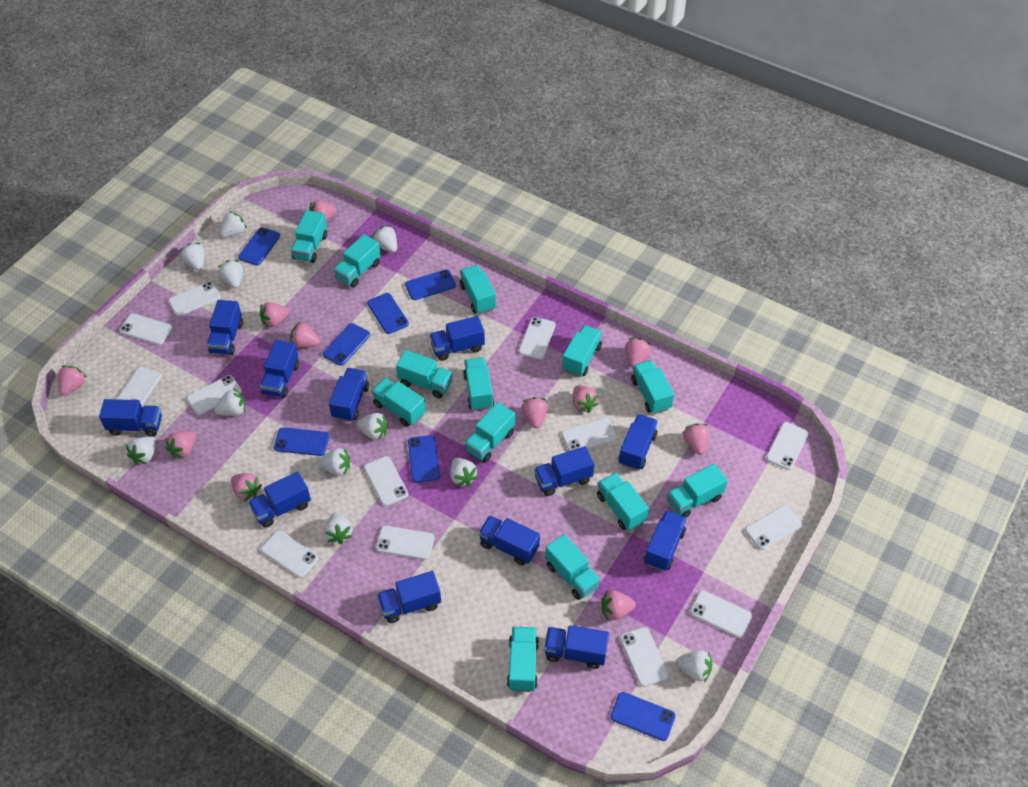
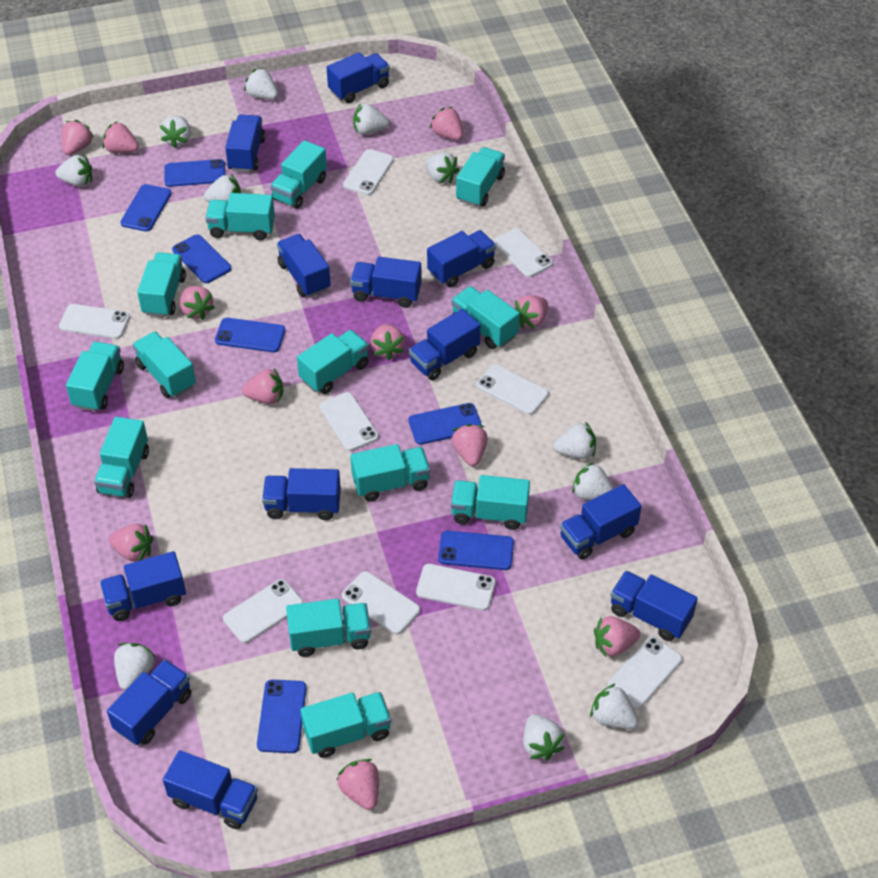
white phone: 13 -> 9

